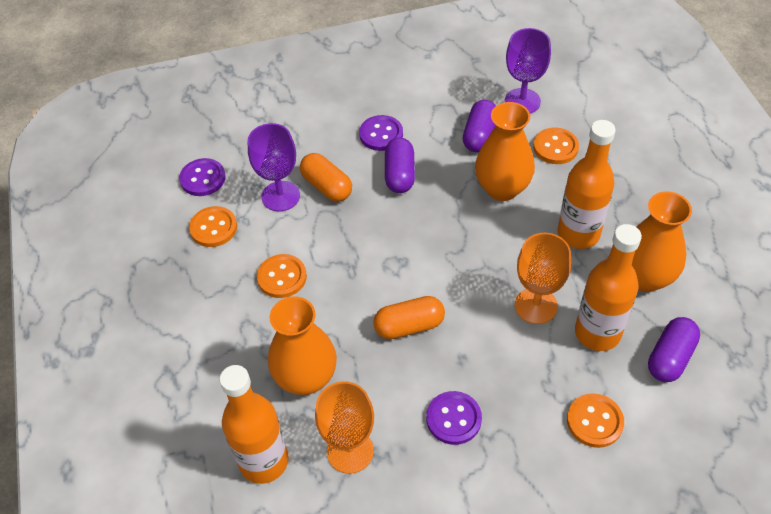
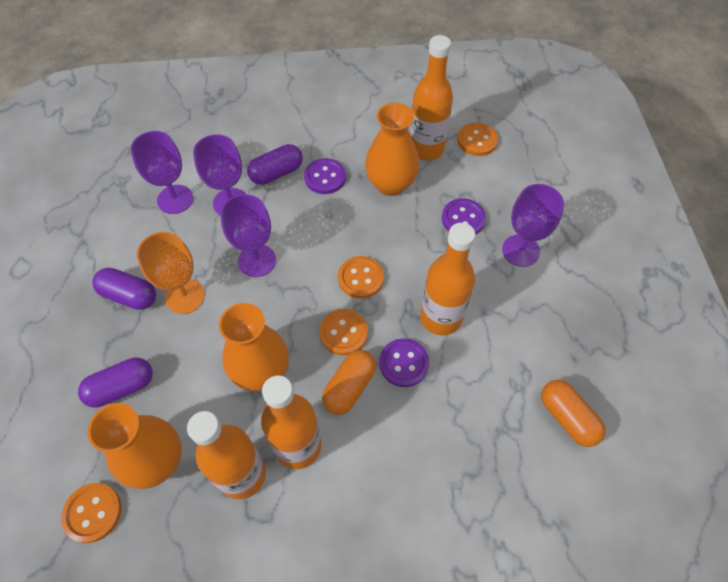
orange bottle: 3 -> 4
orange goblet: 2 -> 1
purple goblet: 2 -> 4

